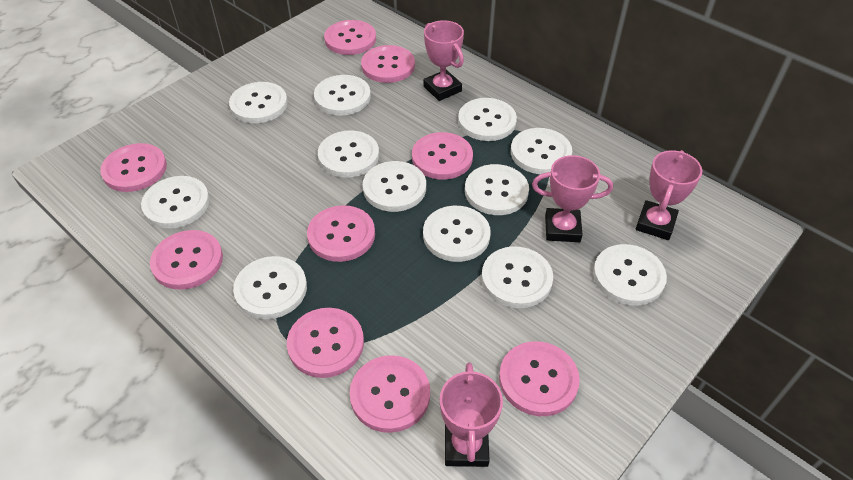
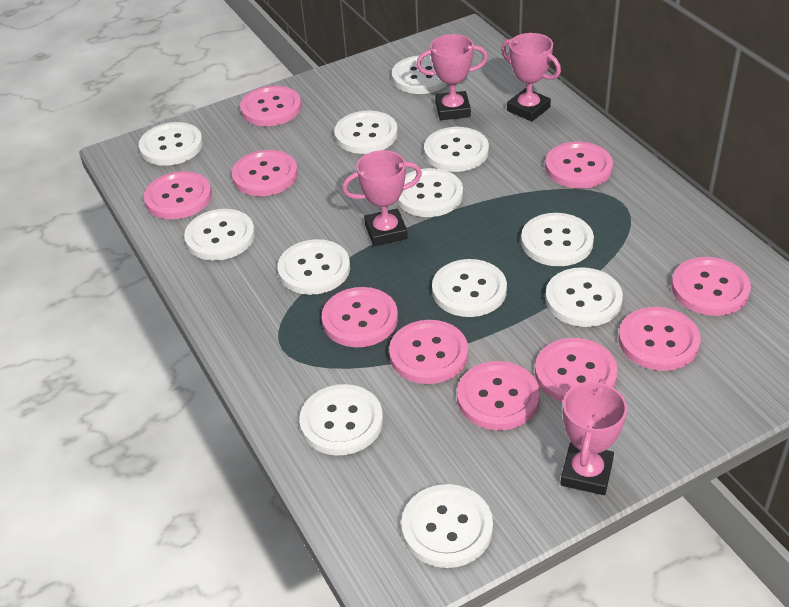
pink button: 9 -> 10

